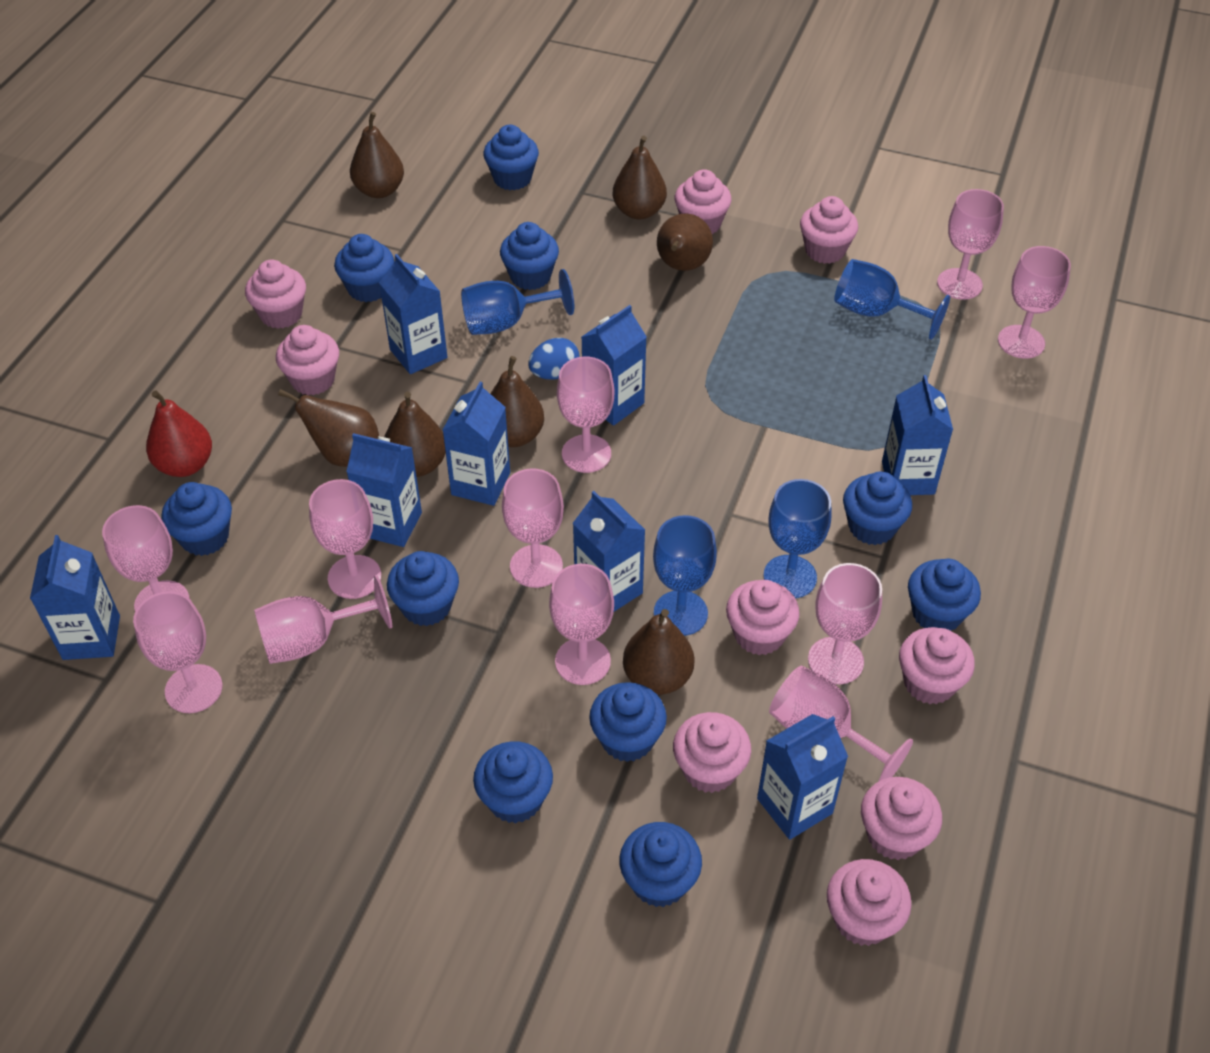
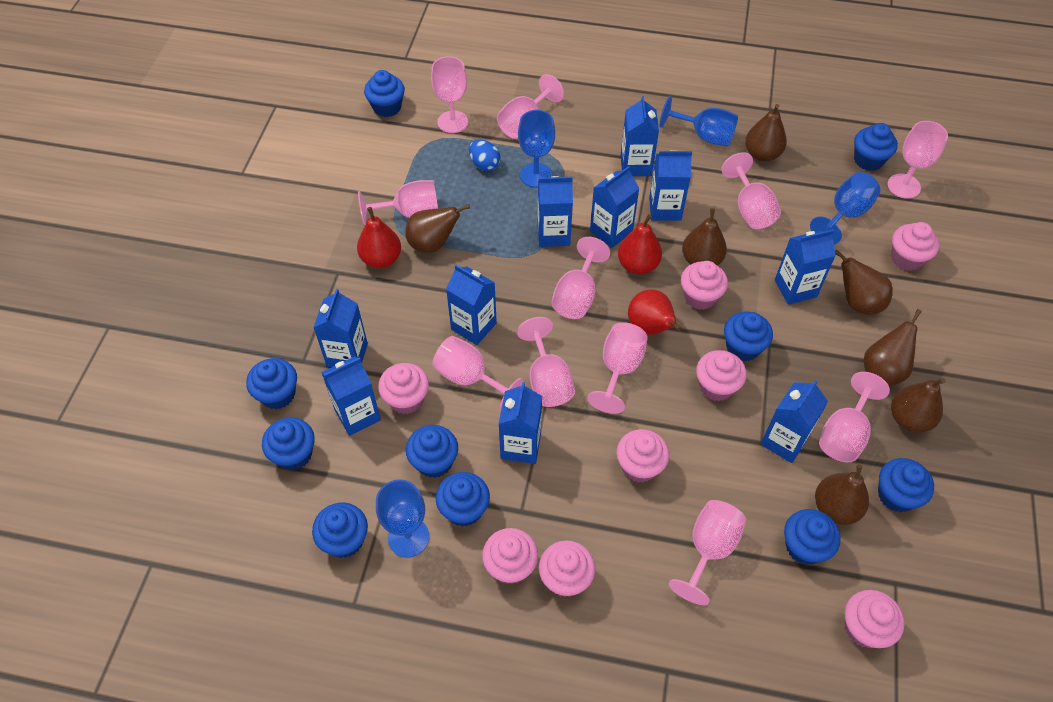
blue carton: 8 -> 10
pink cupcake: 9 -> 8
red pear: 1 -> 3

